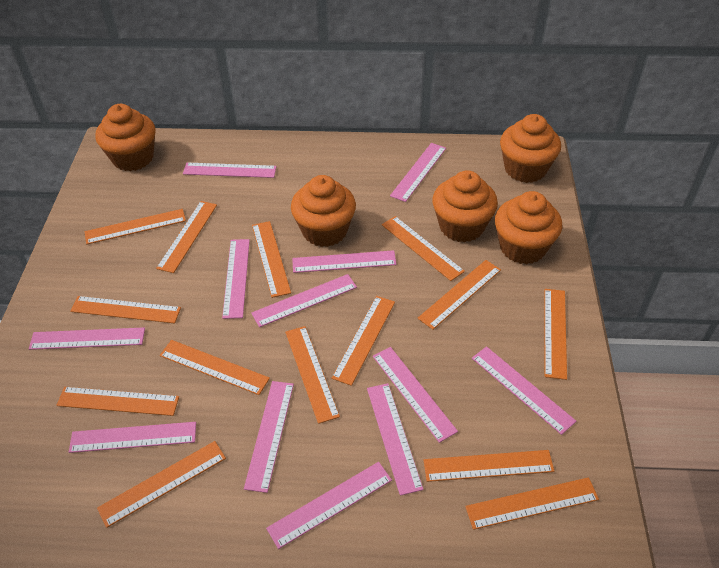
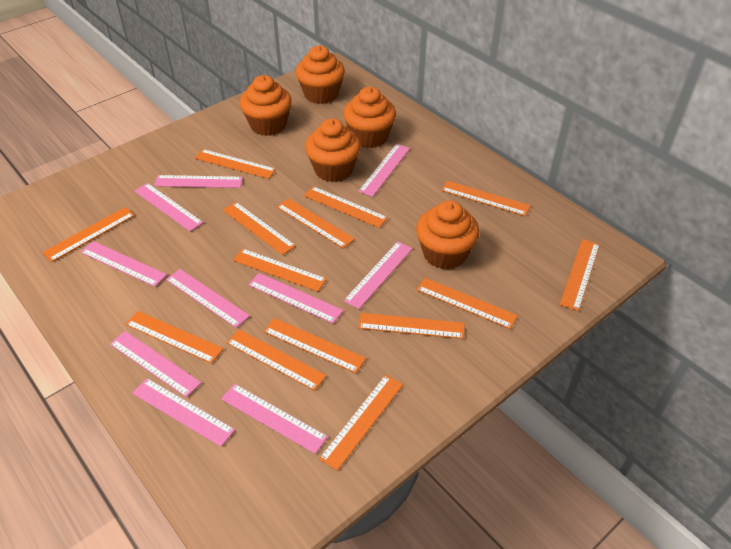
pink ruler: 12 -> 10

